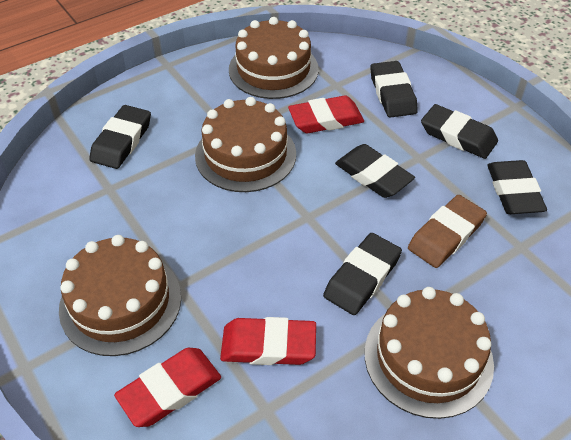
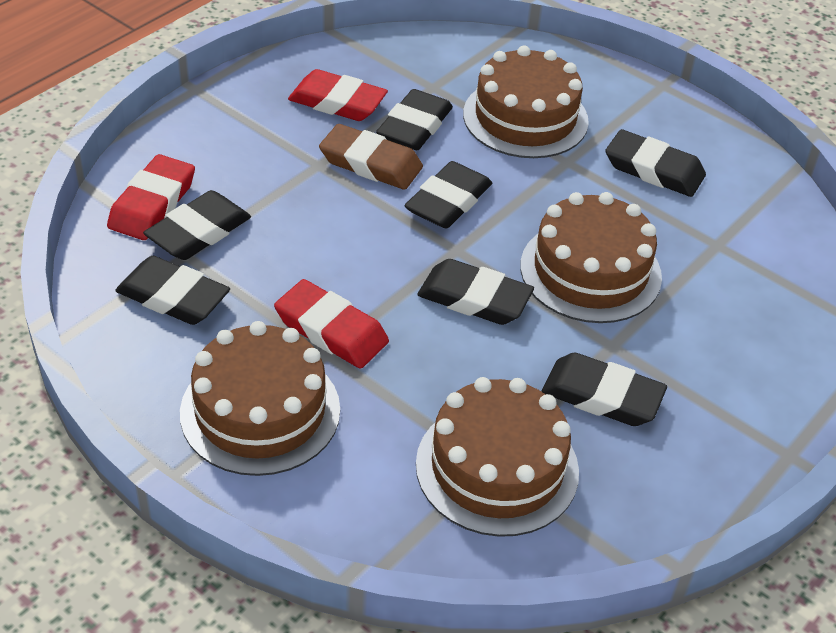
black eraser: 6 -> 7

